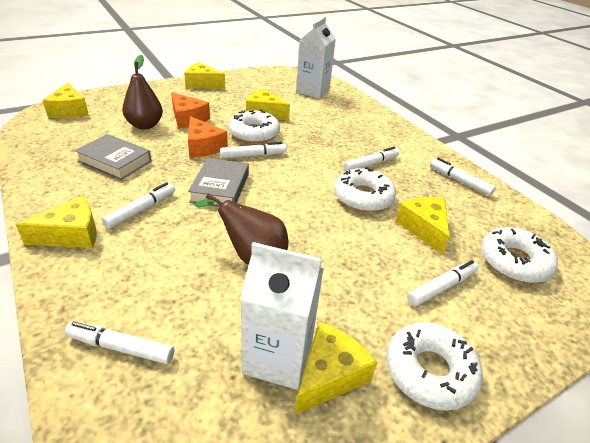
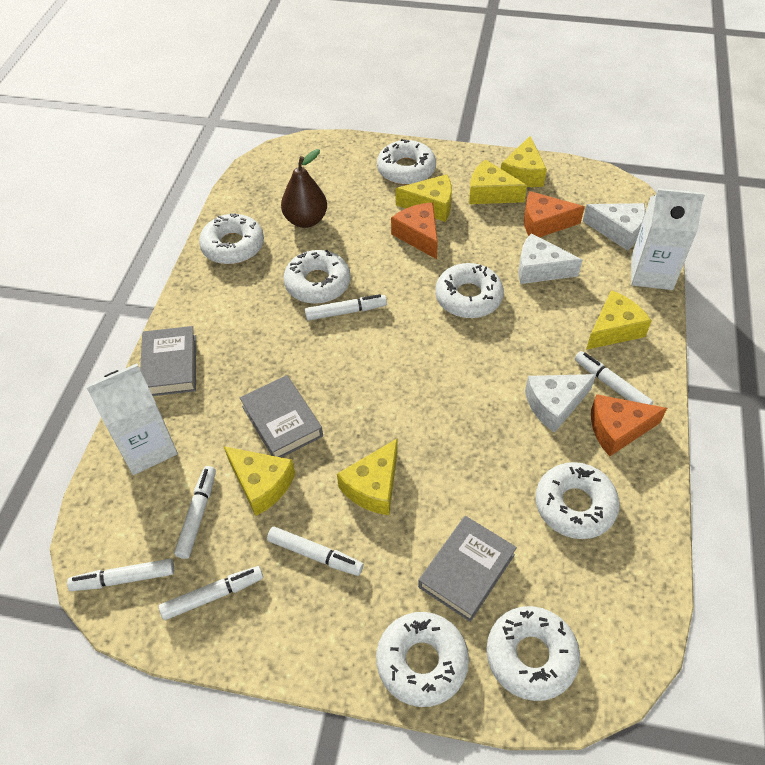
brown pear: 2 -> 1
grey book: 2 -> 3
orange cheese: 2 -> 3
white cheese: 0 -> 3
white donut: 4 -> 7

